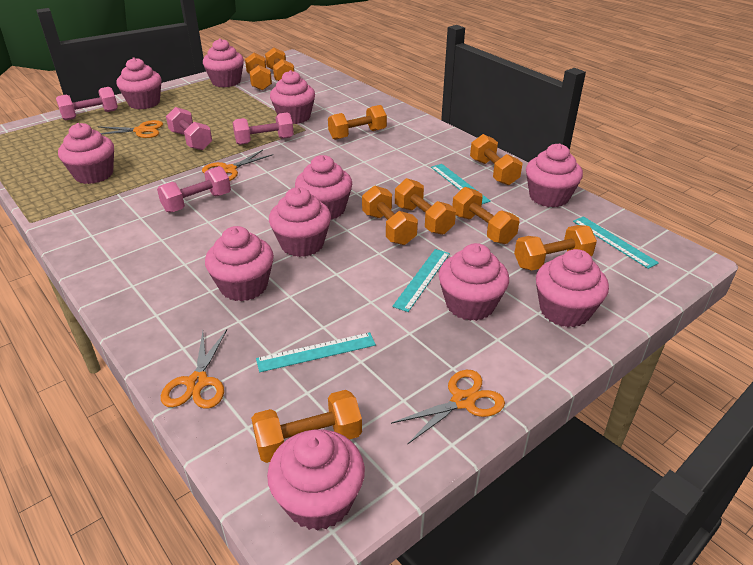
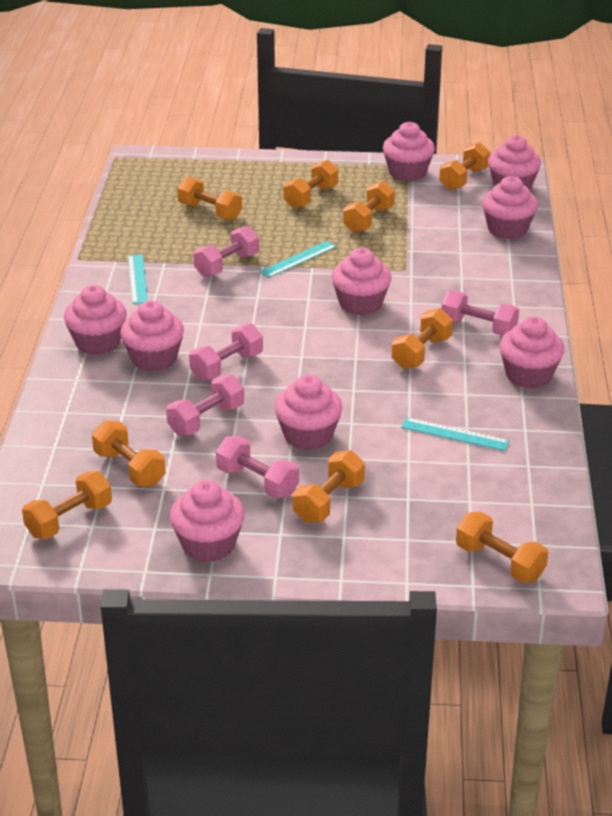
orange scissors: 4 -> 0
pink cupcake: 11 -> 9
pink dumbbell: 4 -> 5
turquoise ruler: 4 -> 3

